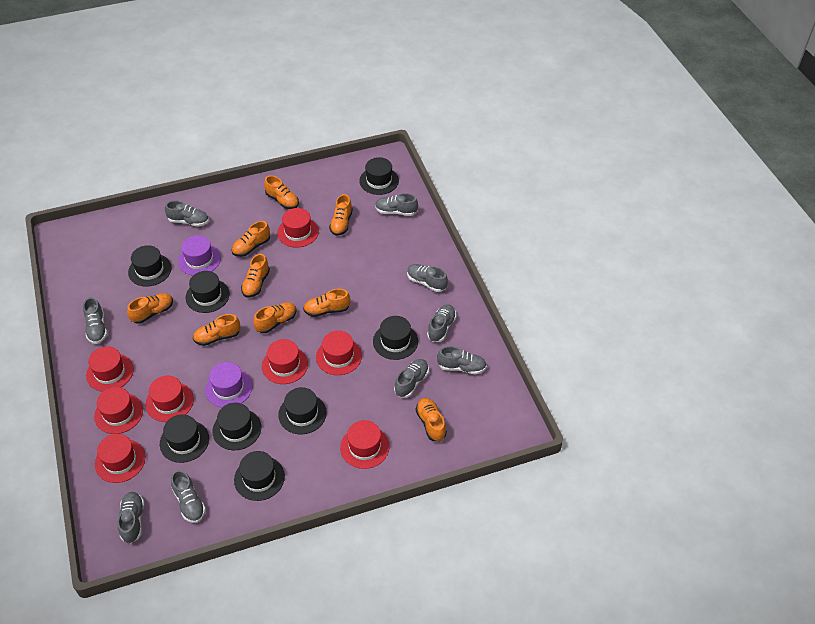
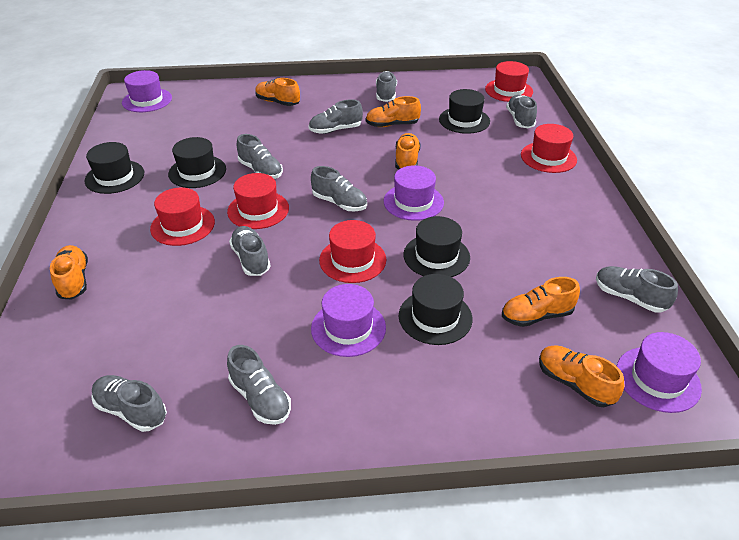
black hat: 8 -> 5
orange shoe: 9 -> 6
purple hat: 2 -> 4
red hat: 8 -> 5

